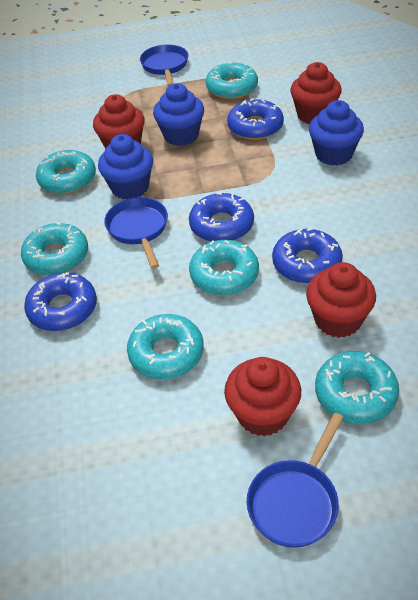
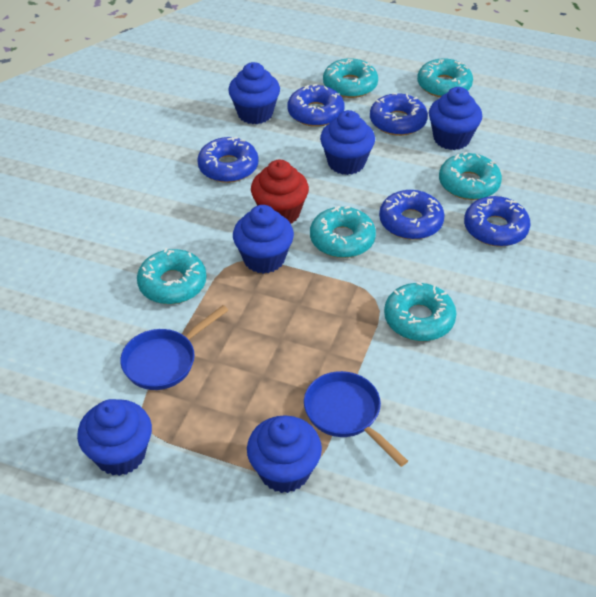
blue cupcake: 3 -> 6
blue donut: 4 -> 5
blue pan: 3 -> 2
red cupcake: 4 -> 1

